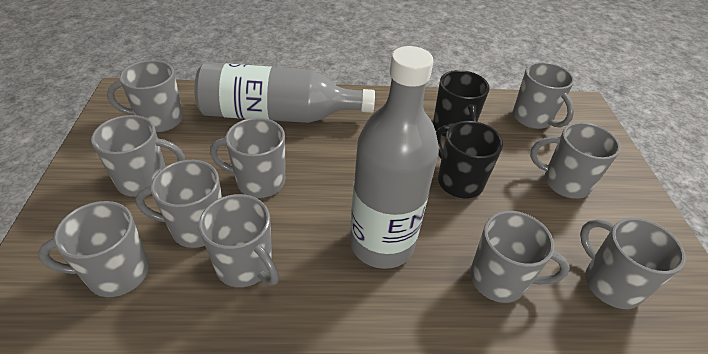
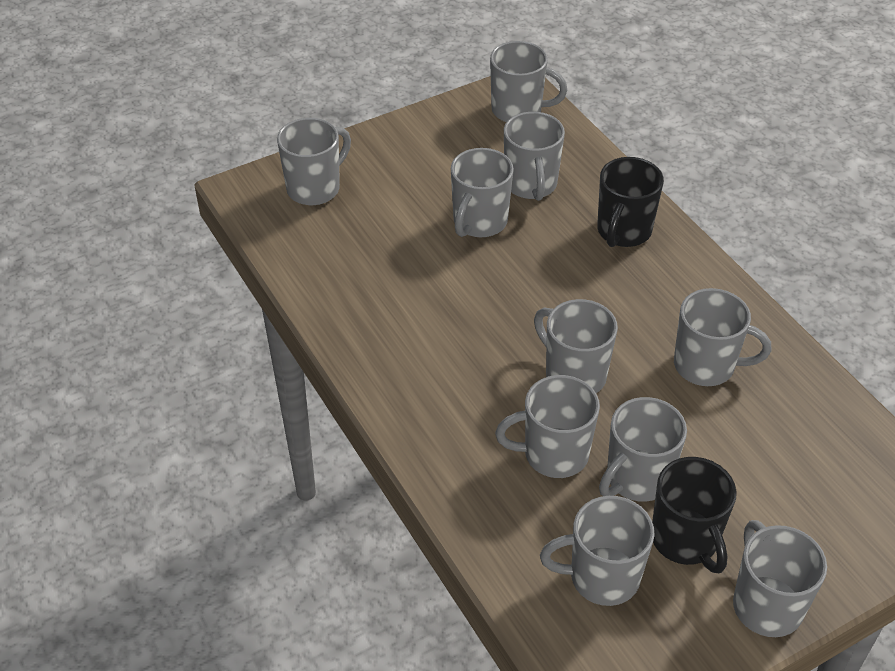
grey bottle: 2 -> 0

